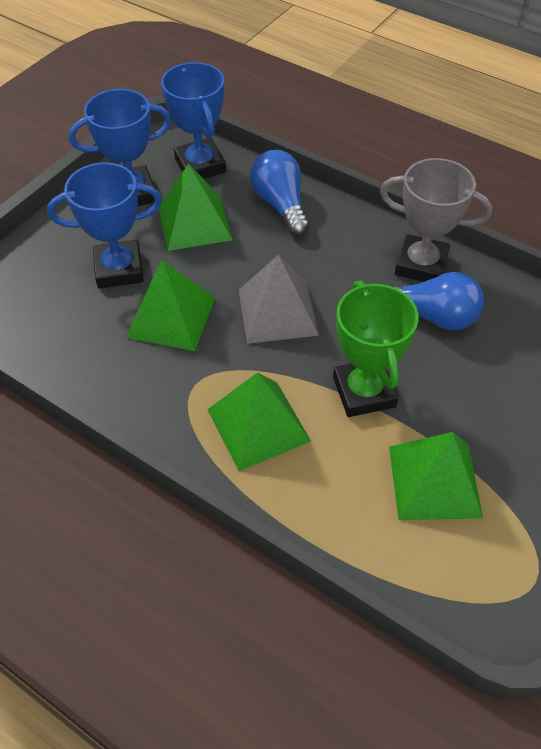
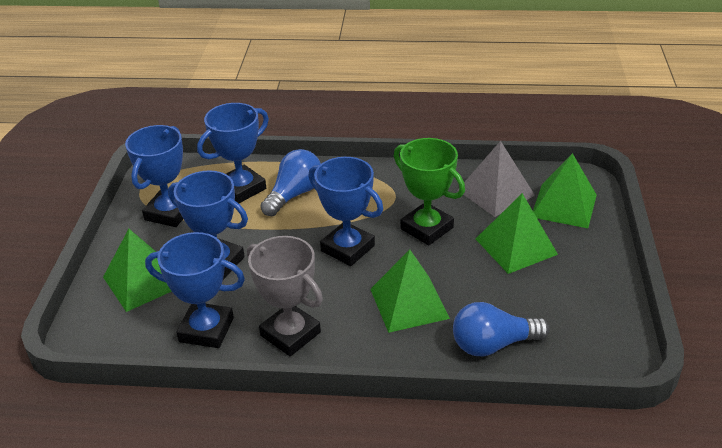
blue trophy: 3 -> 5

